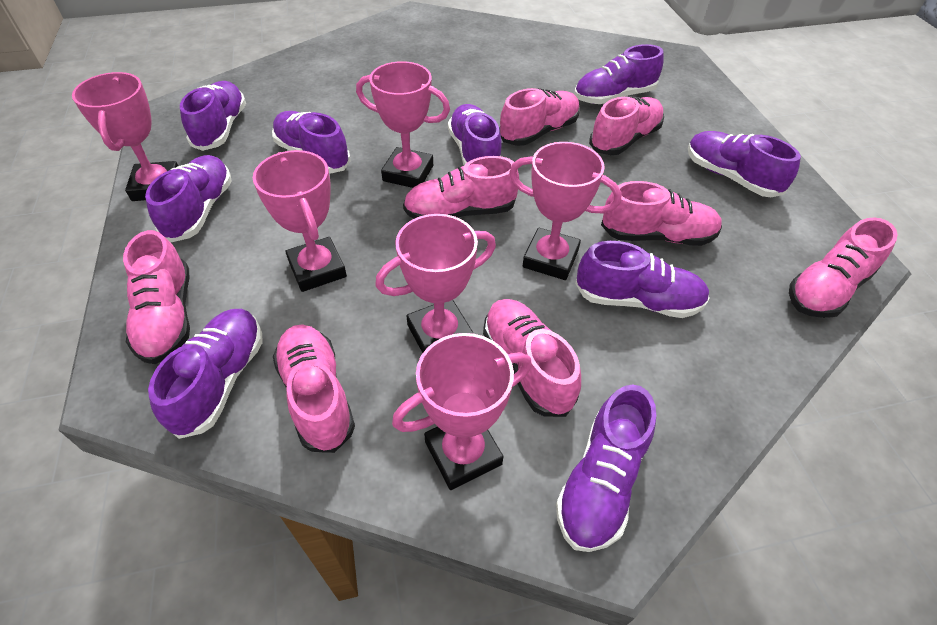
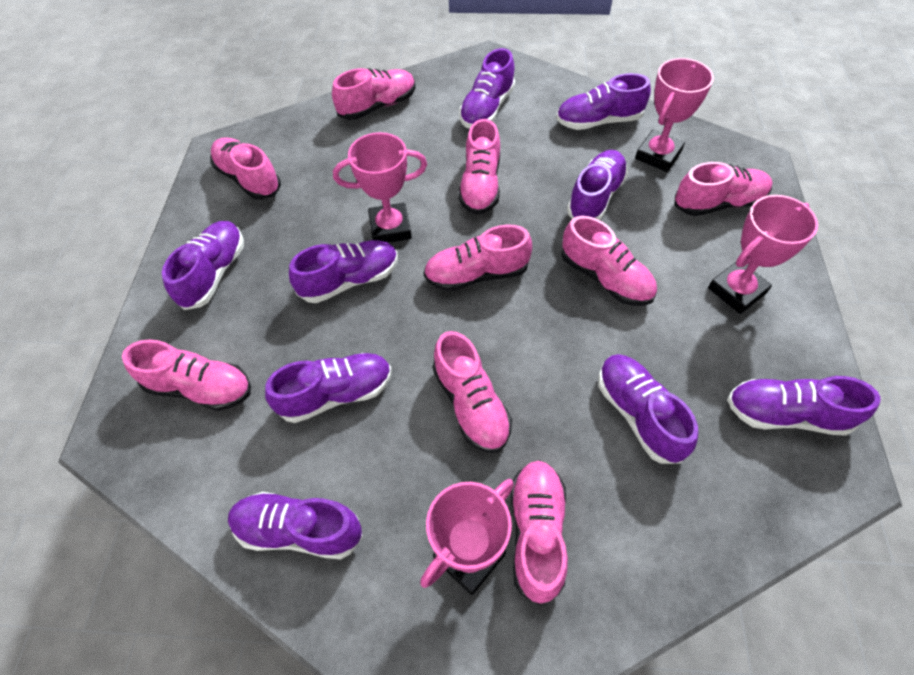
pink shoe: 8 -> 9
pink trophy: 6 -> 4

